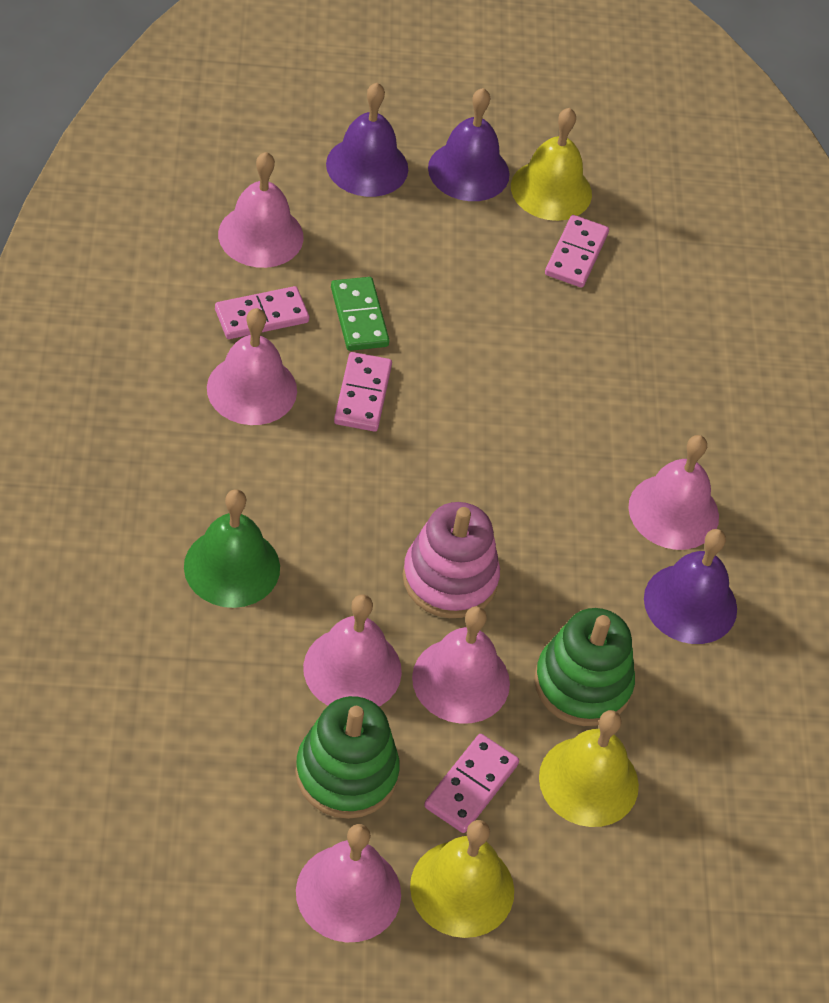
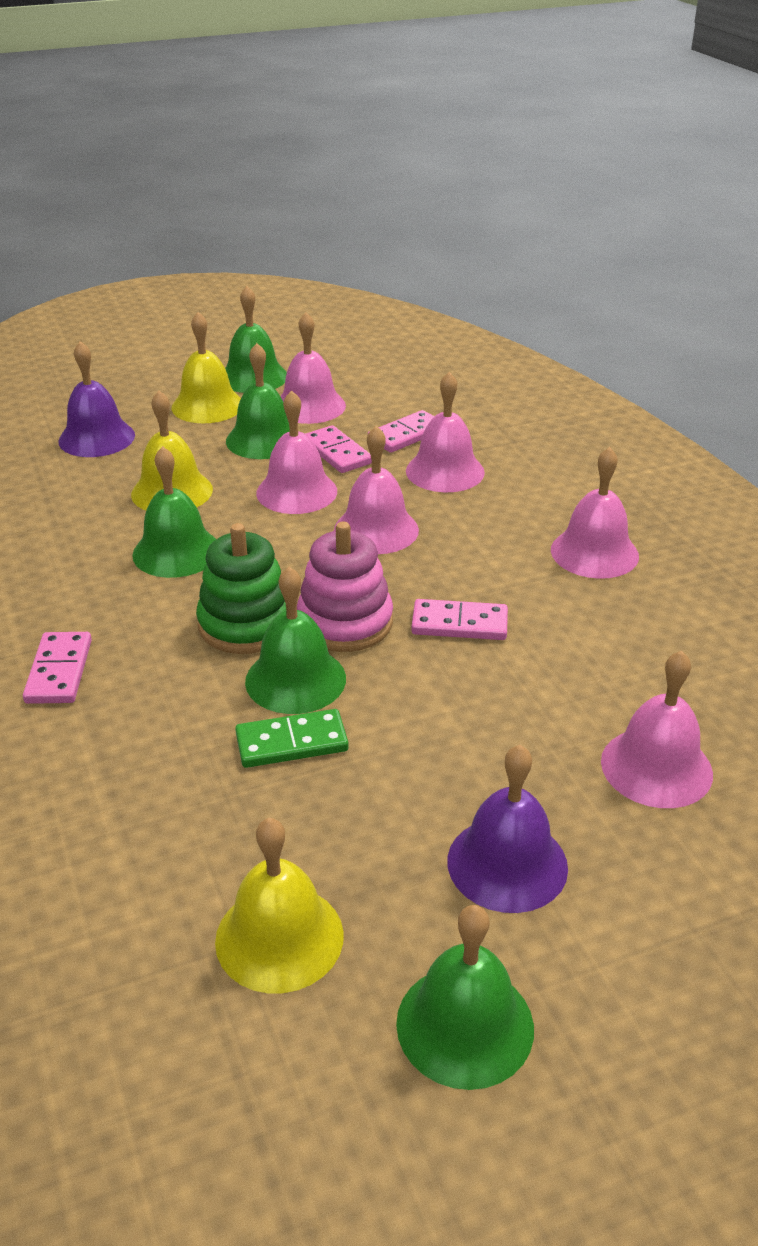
green bell: 1 -> 5
green stacking toy: 2 -> 1
purple bell: 3 -> 2

